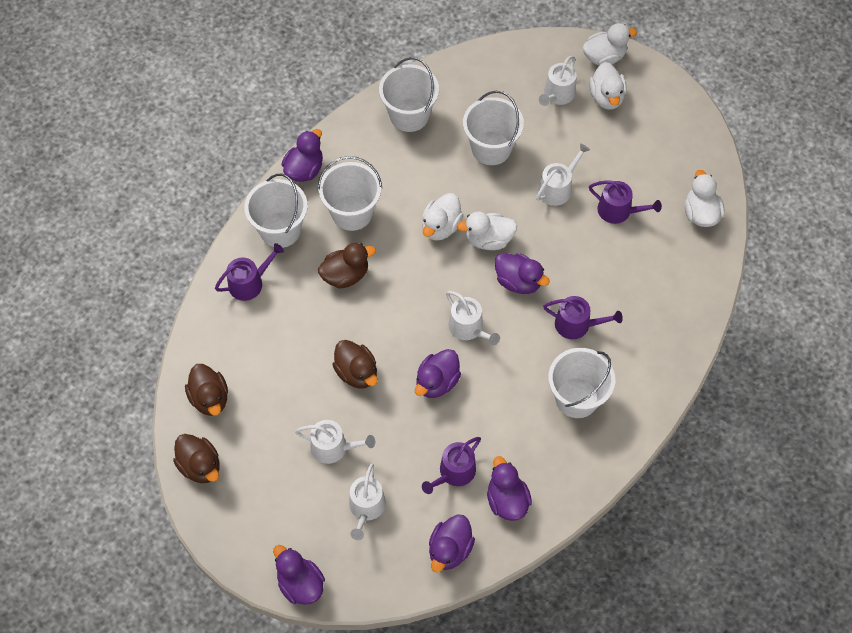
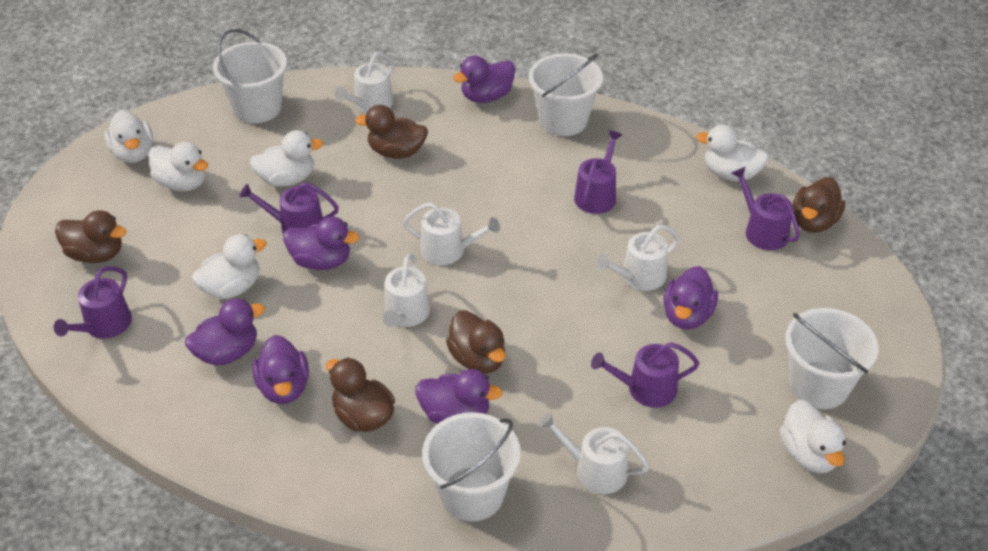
brown duck: 4 -> 5
purple watering can: 4 -> 5
white bucket: 5 -> 4
white duck: 5 -> 6

